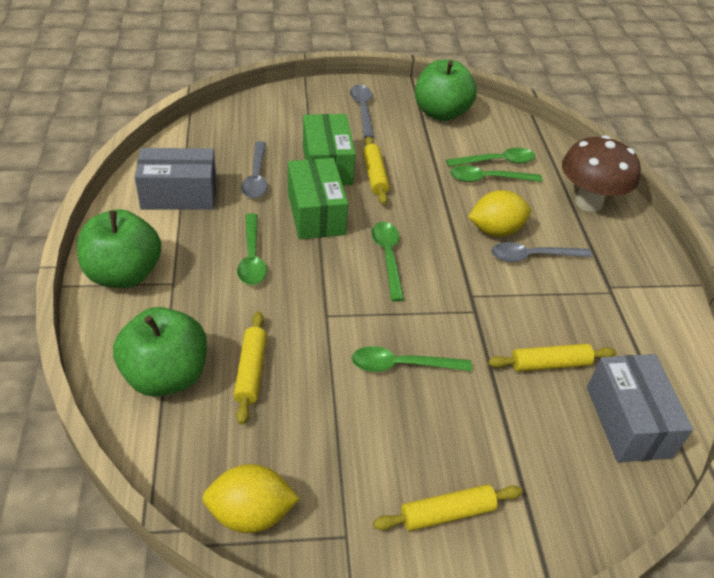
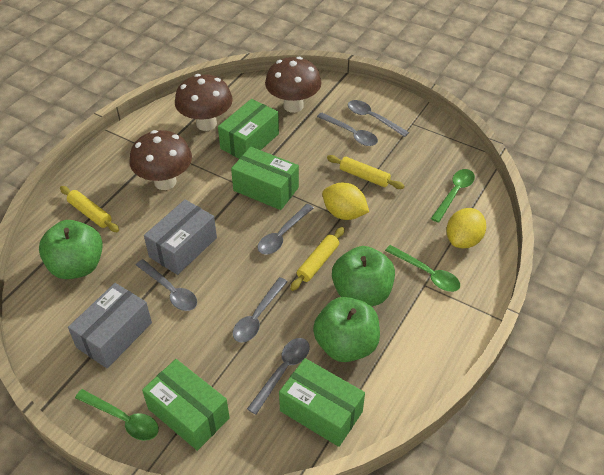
brown mushroom: 1 -> 3
green box: 2 -> 4
green spoon: 5 -> 3
grey spoon: 3 -> 6
yellow rolling pin: 4 -> 3

